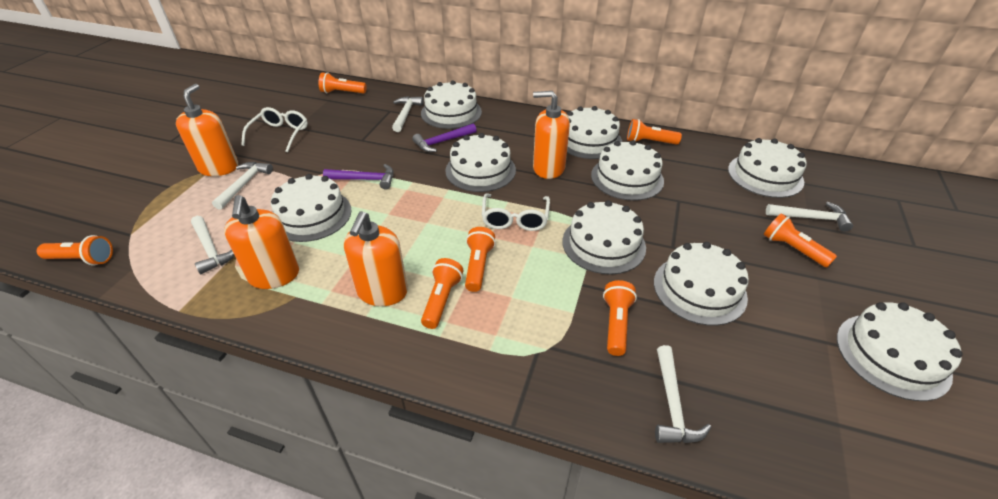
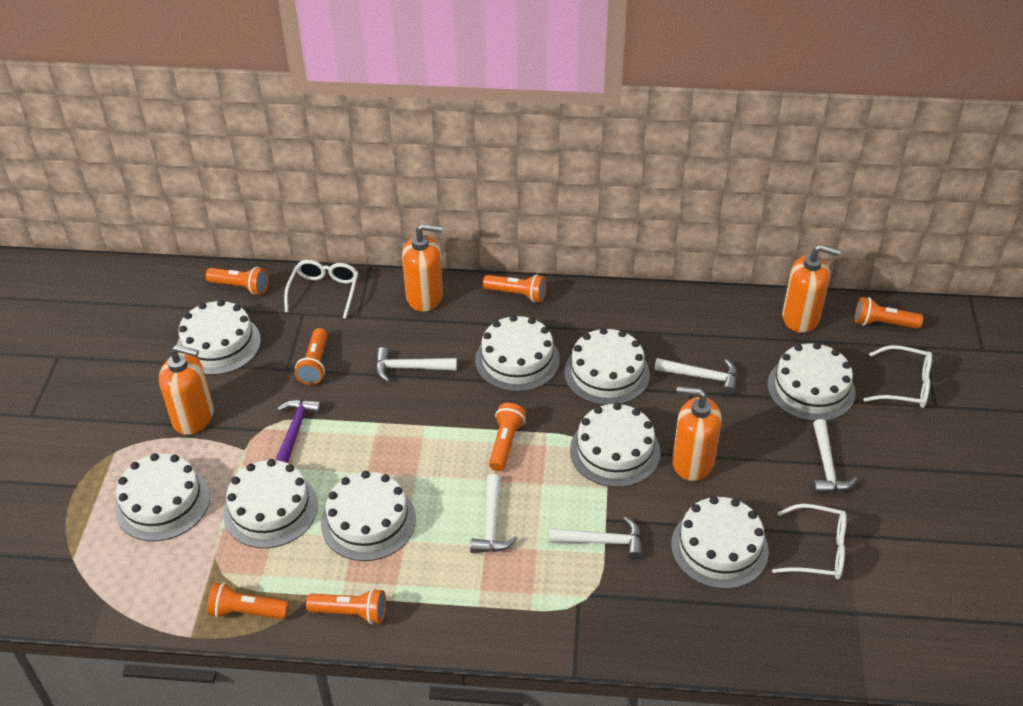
purple hammer: 2 -> 1
white glasses: 2 -> 3

